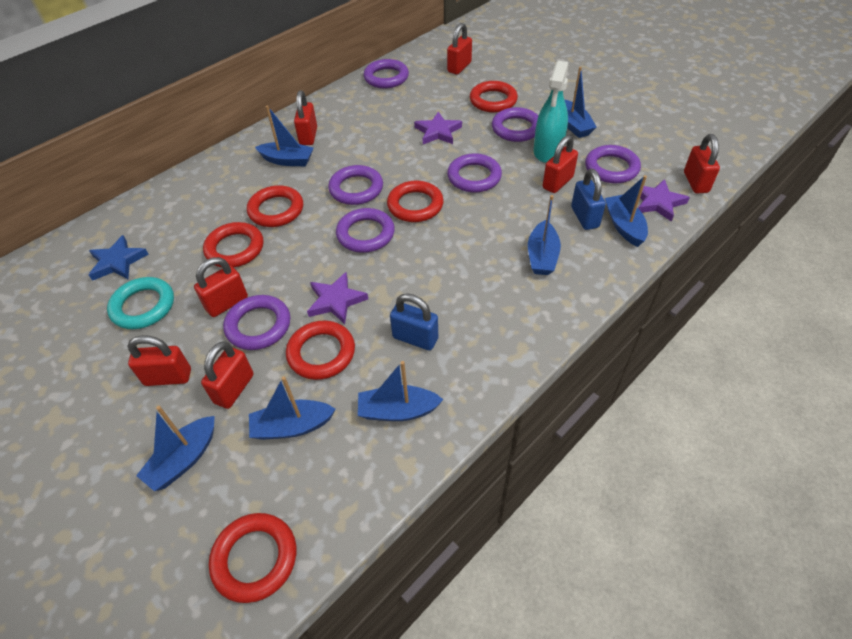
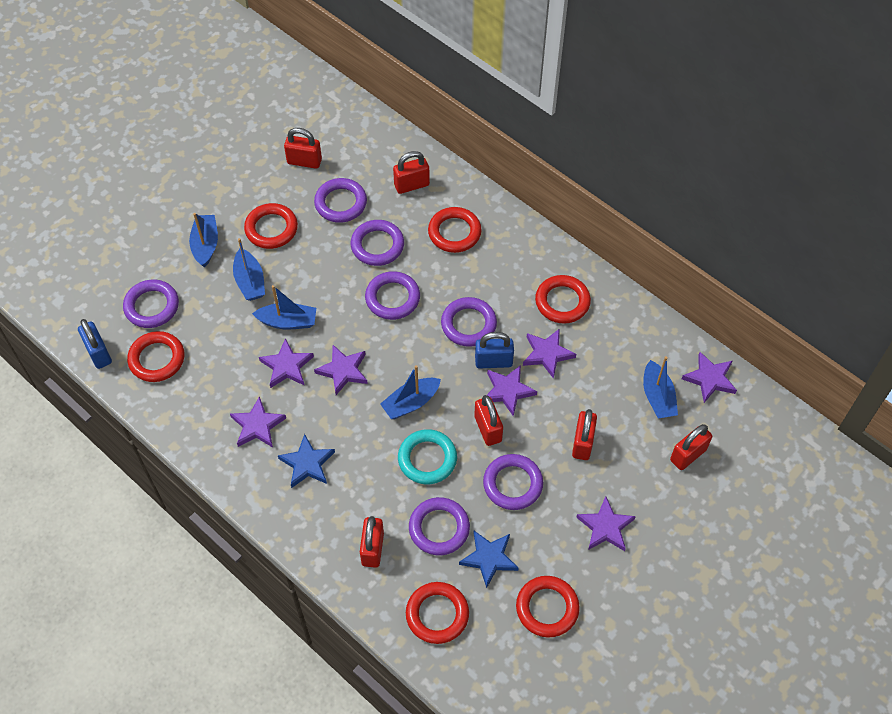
blue boat: 7 -> 5
blue star: 1 -> 2
purple star: 3 -> 7
red padlock: 7 -> 6
turquoise spray bottle: 1 -> 0

